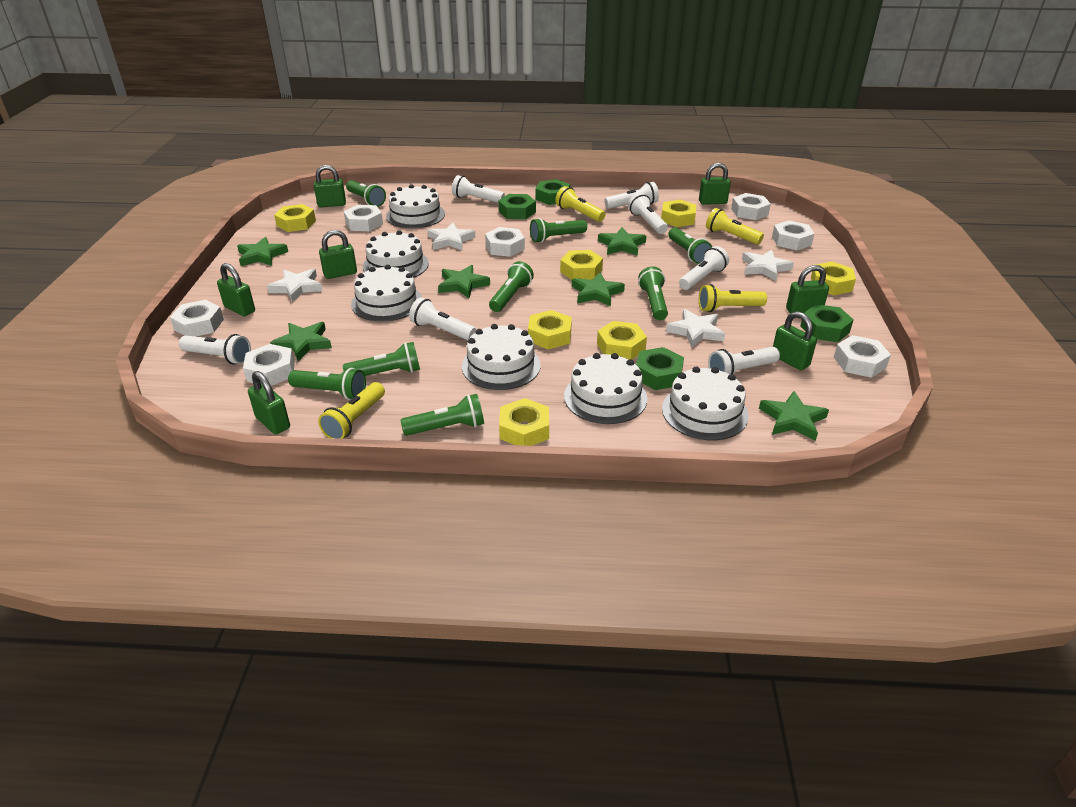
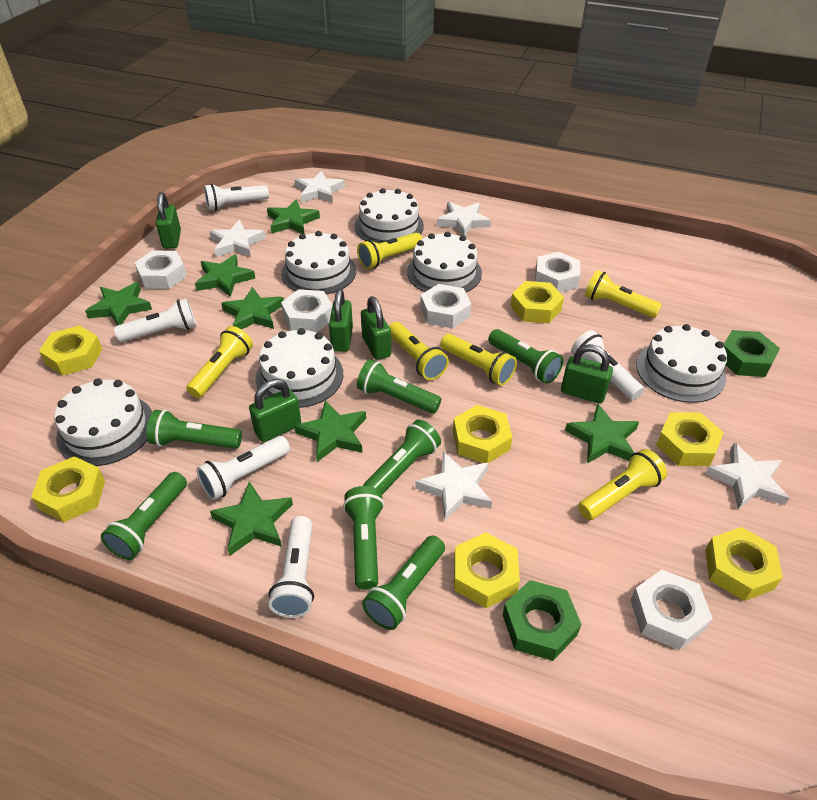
green flashlight: 8 -> 7
green nut: 4 -> 2
green padlock: 7 -> 5
green star: 6 -> 7
white flashlight: 7 -> 5
white nut: 7 -> 5
white star: 4 -> 5
yellow flashlight: 4 -> 6

